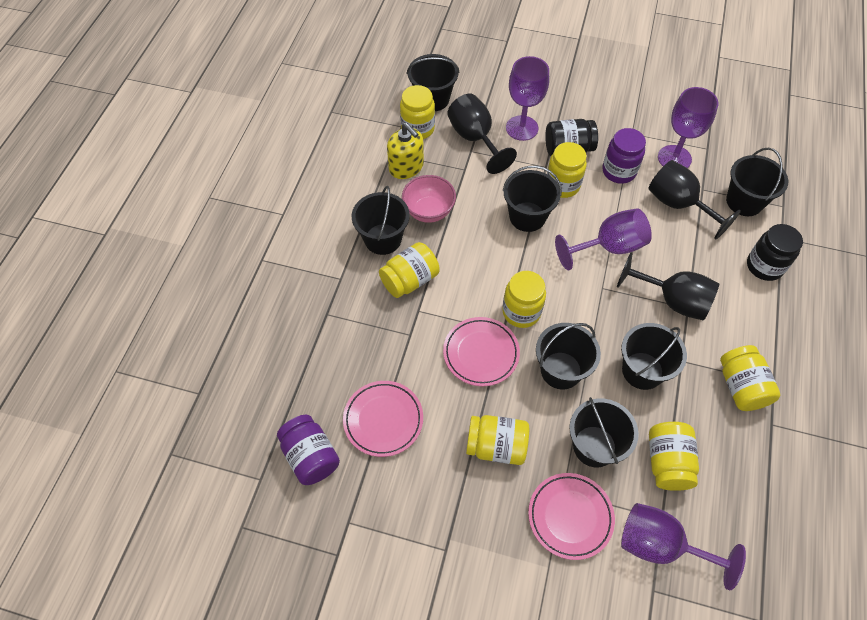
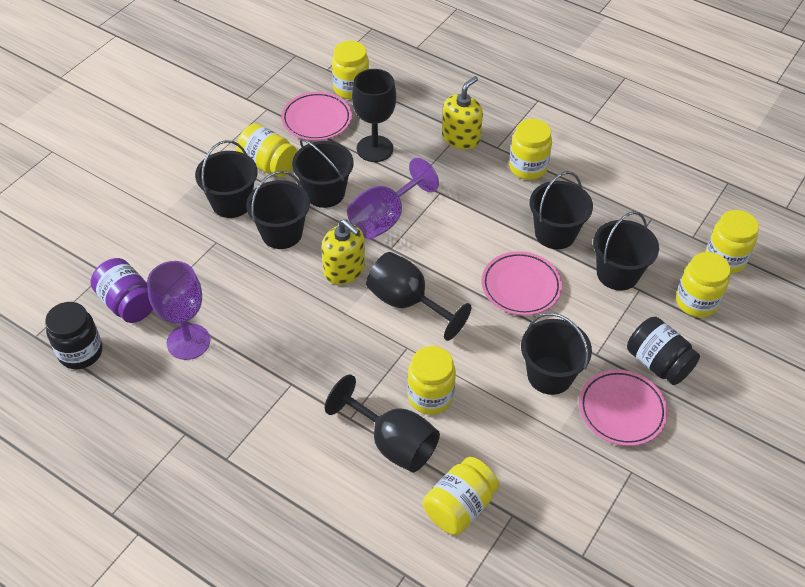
black bucket: 7 -> 6
pink bowl: 1 -> 0
purple goblet: 4 -> 2
purple jar: 2 -> 1
yellow soap dispenser: 1 -> 2

